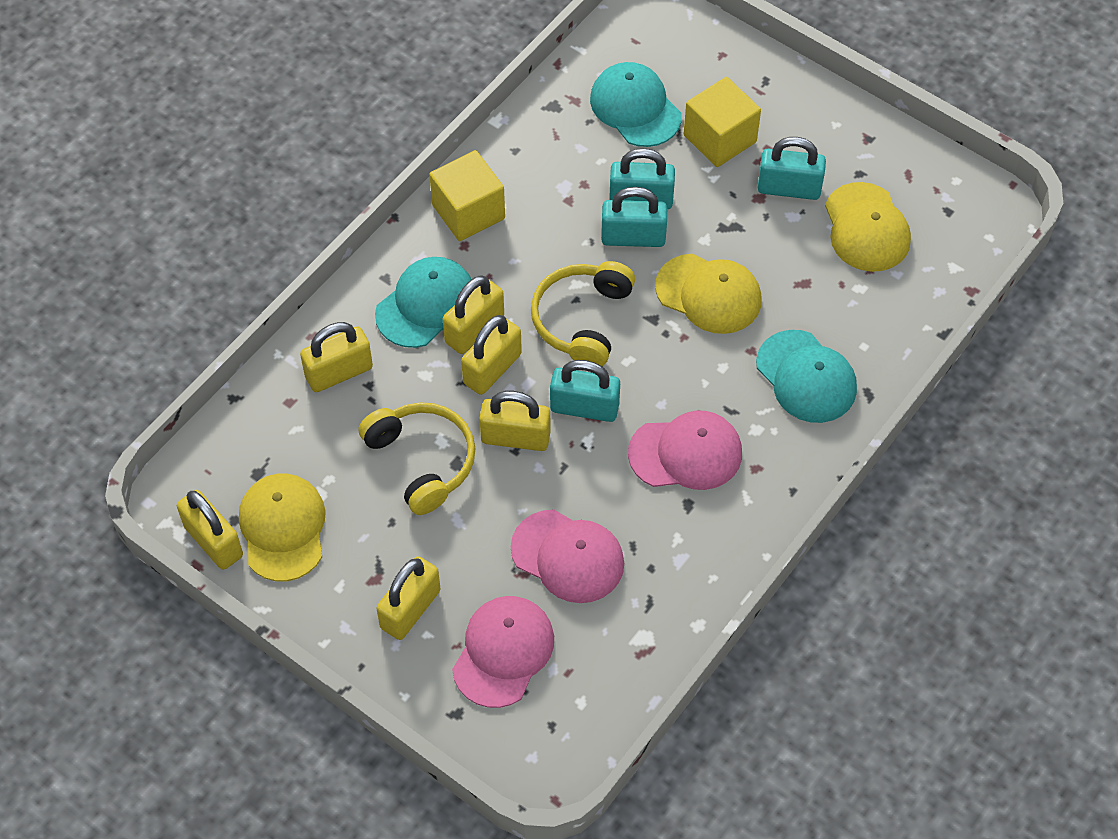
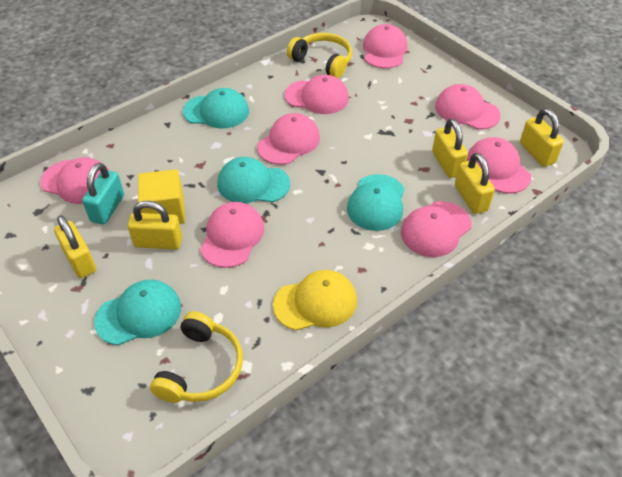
pink cap: 3 -> 8
turquoise cap: 3 -> 4
turquoise padlock: 4 -> 1
yellow cap: 3 -> 1
yellow cube: 2 -> 1
yellow padlock: 6 -> 5

